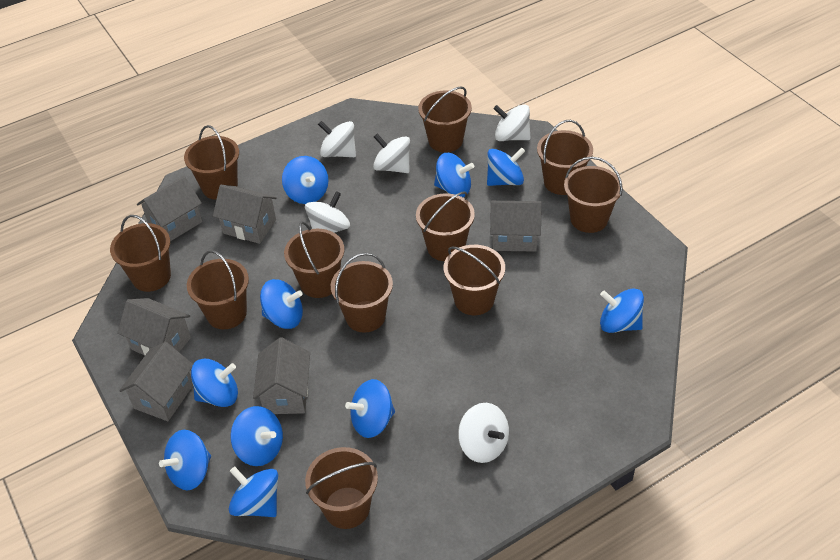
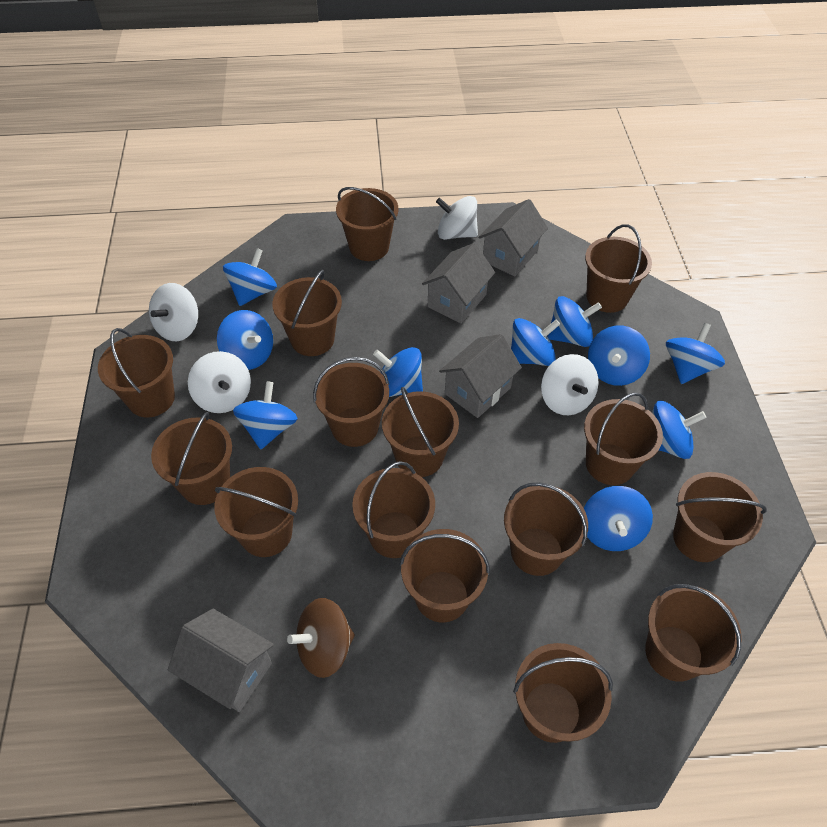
brown bucket: 11 -> 15
brown spinning top: 0 -> 1
grey house: 6 -> 4
white spinning top: 5 -> 4

